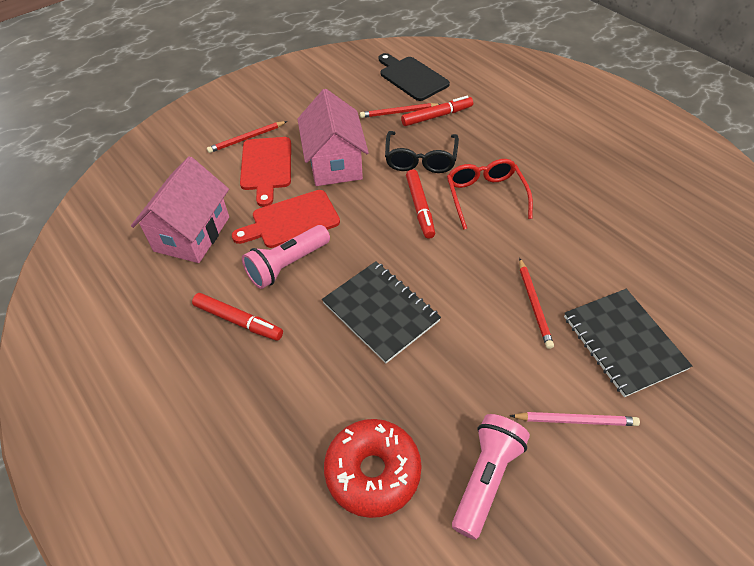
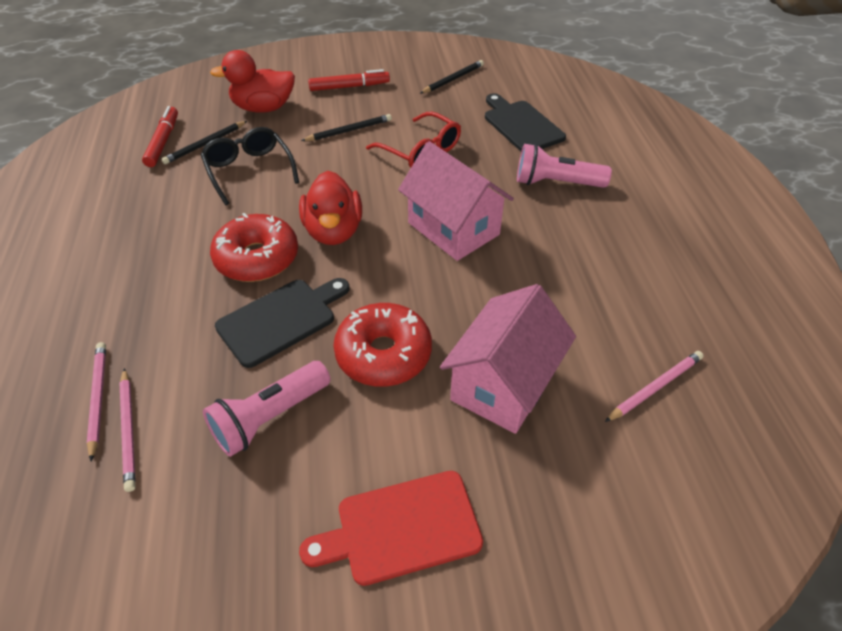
black cutting board: 1 -> 2
black notebook: 2 -> 0
black pencil: 0 -> 3
pink pencil: 1 -> 3
red cutting board: 2 -> 1
red donut: 1 -> 2
red duck: 0 -> 2
red marker: 3 -> 2
red pencil: 3 -> 0

